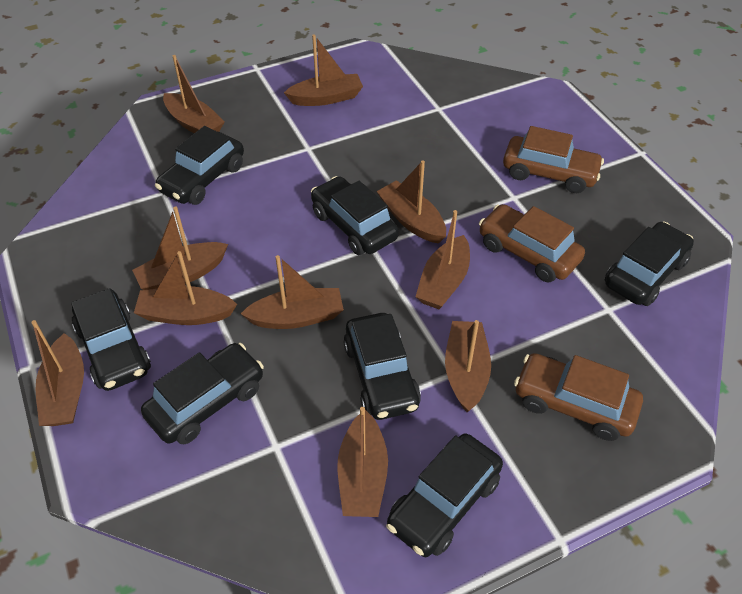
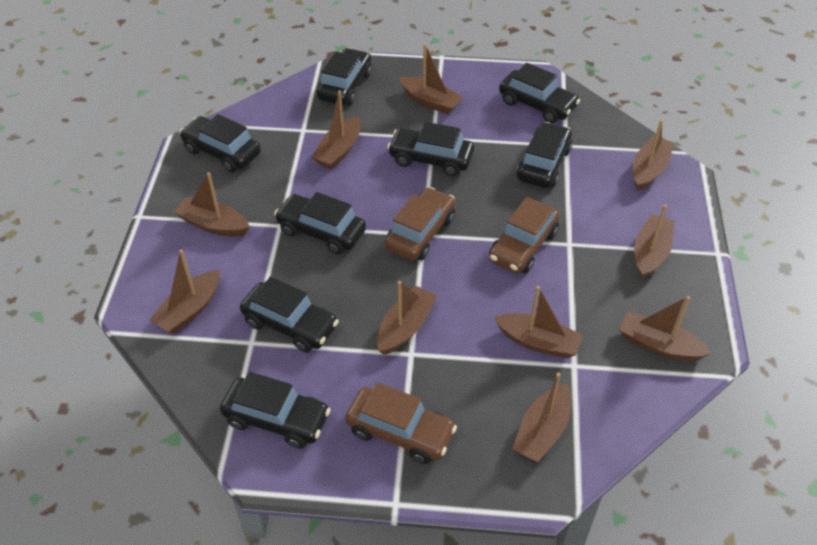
black car: 7 -> 8

